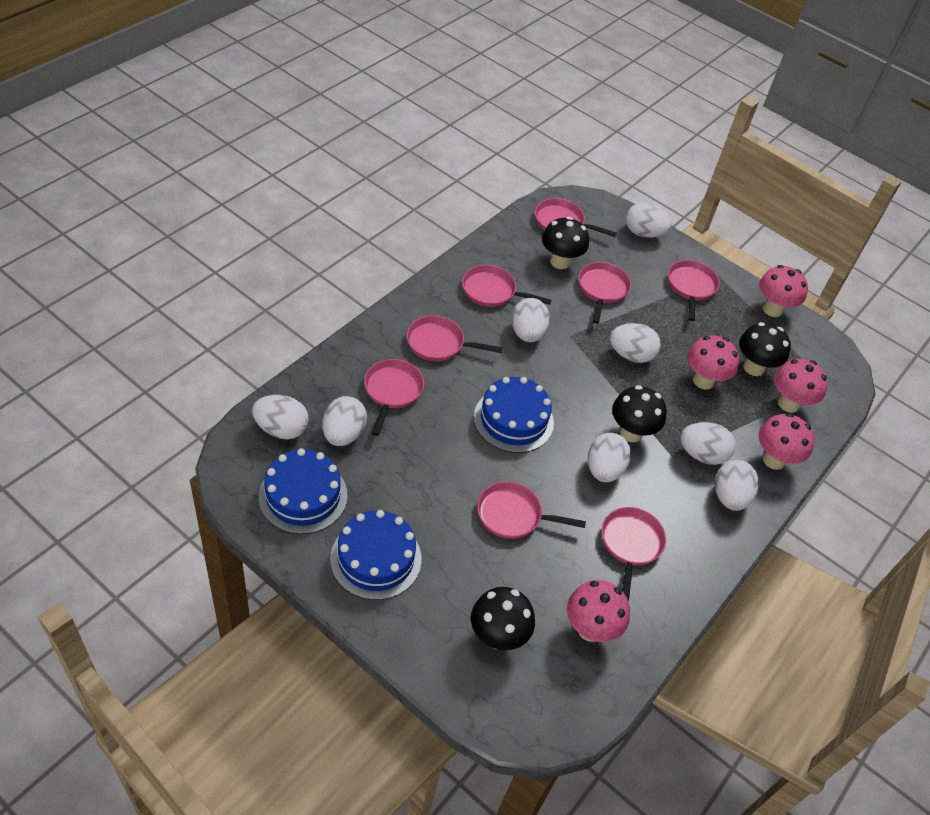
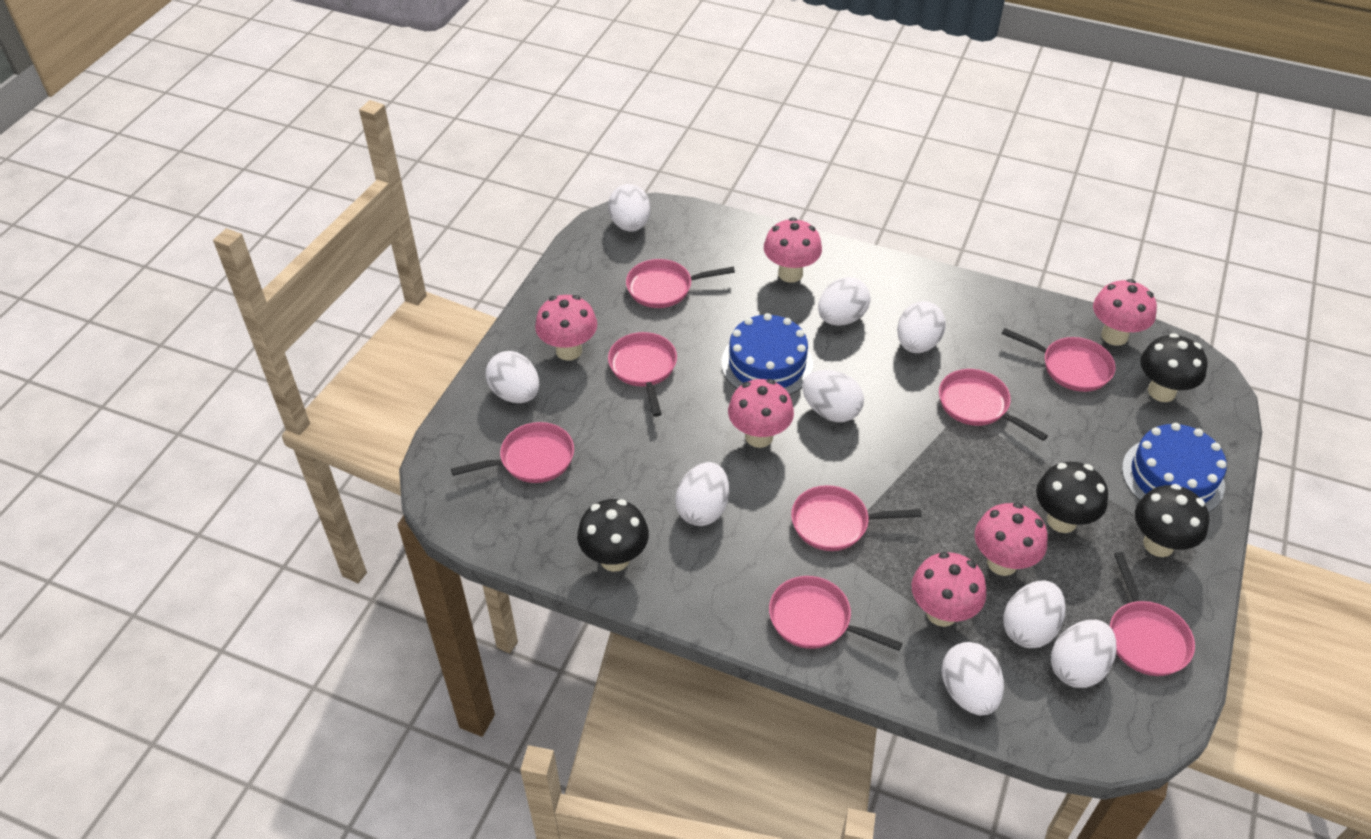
blue cake: 3 -> 2
pink mushroom: 5 -> 6
white egg: 8 -> 9

